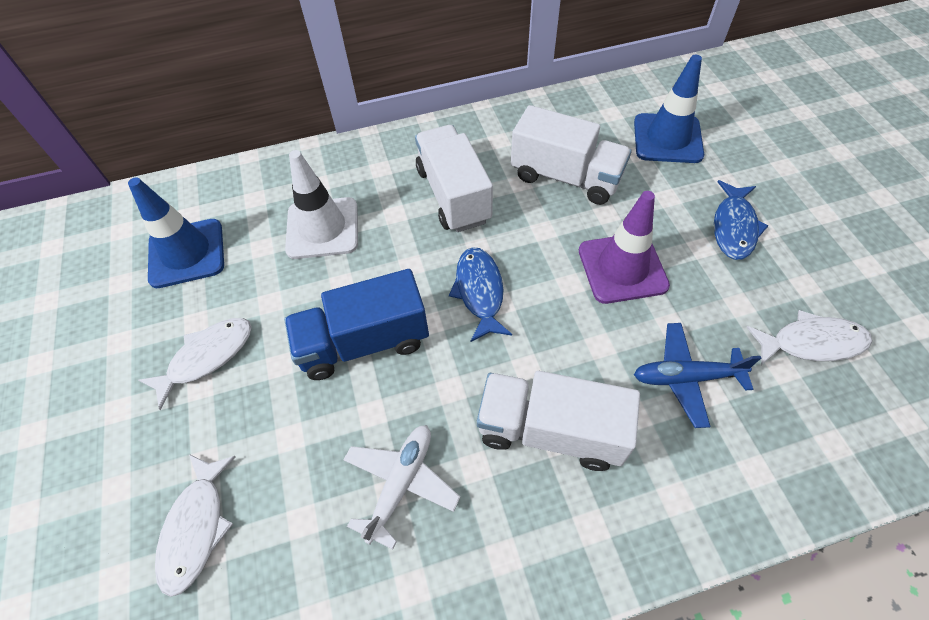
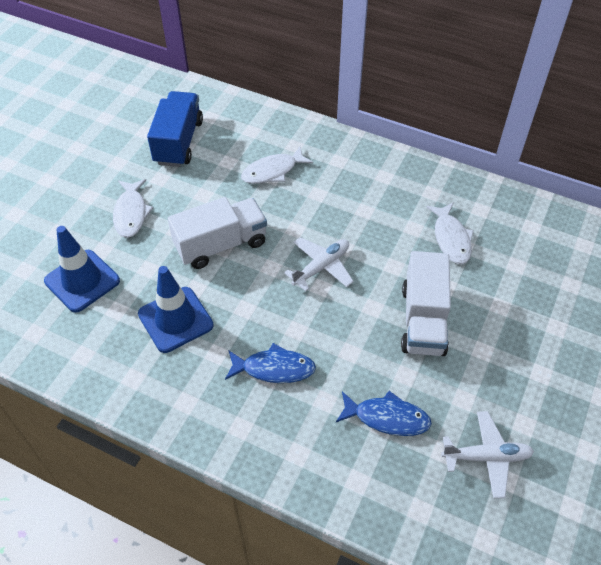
blue plane: 1 -> 0
purple traffic cone: 1 -> 0
white plane: 1 -> 2
white traffic cone: 1 -> 0
white truck: 3 -> 2

